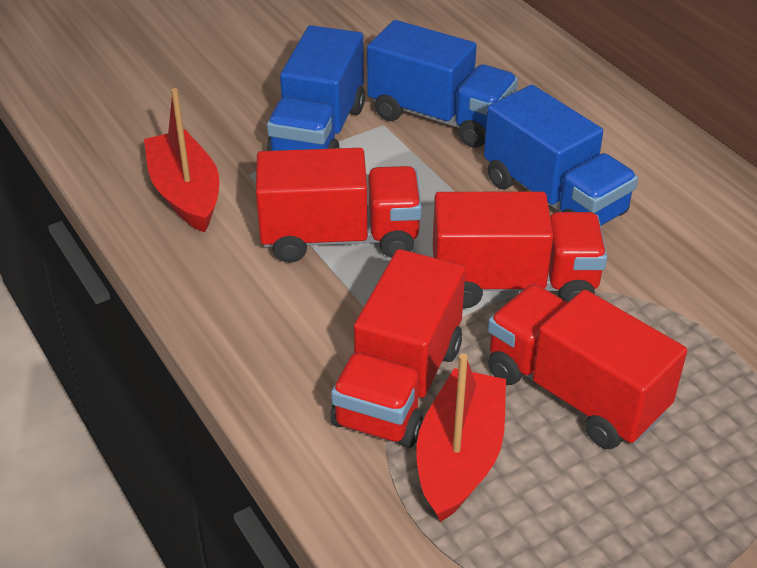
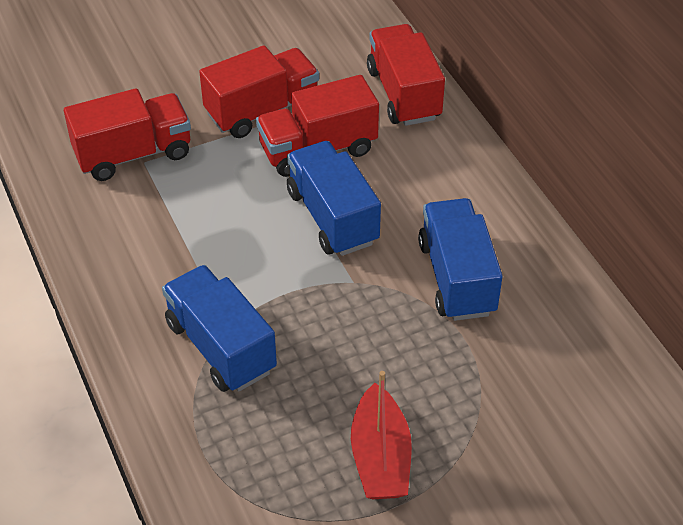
red boat: 2 -> 1

